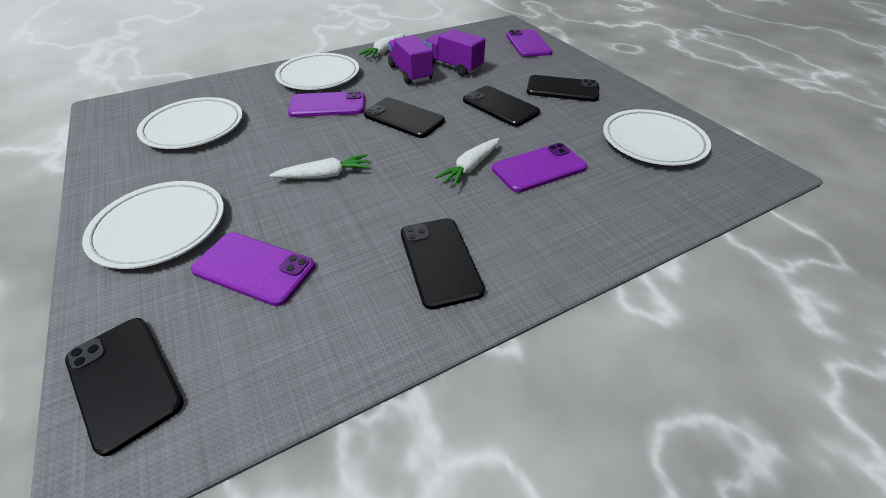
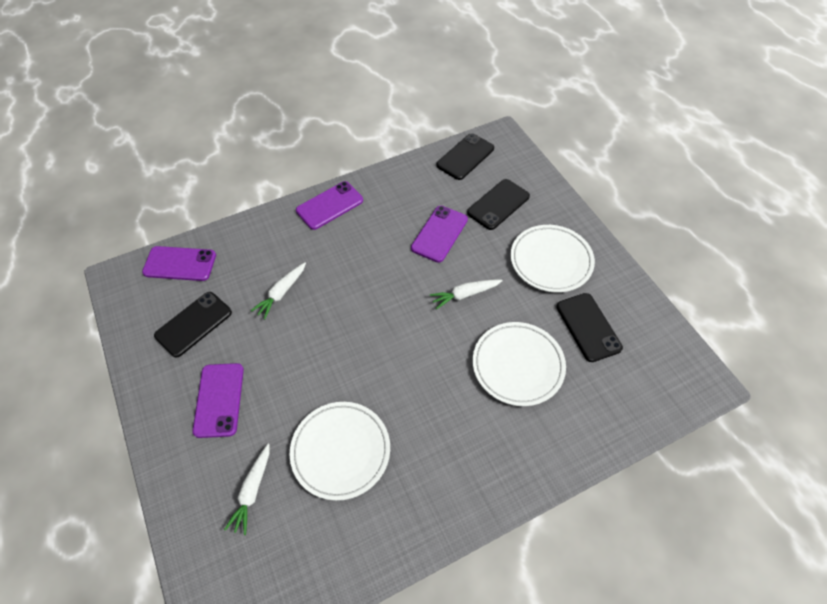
black phone: 5 -> 4
purple truck: 2 -> 0
white plate: 4 -> 3

